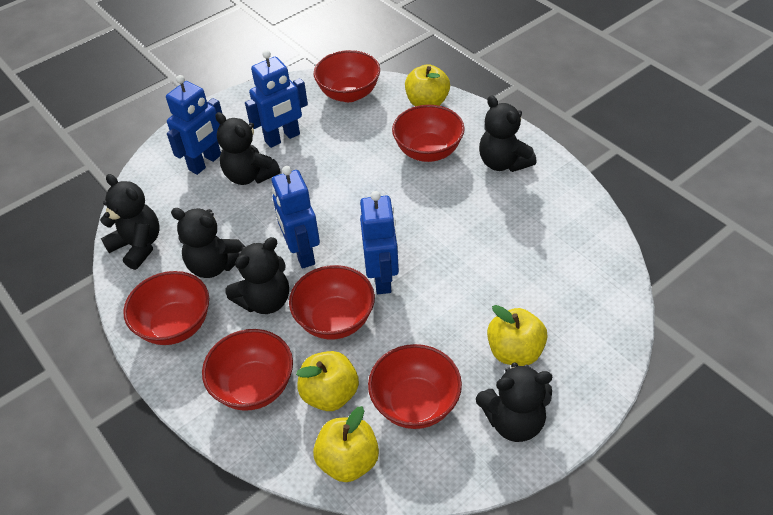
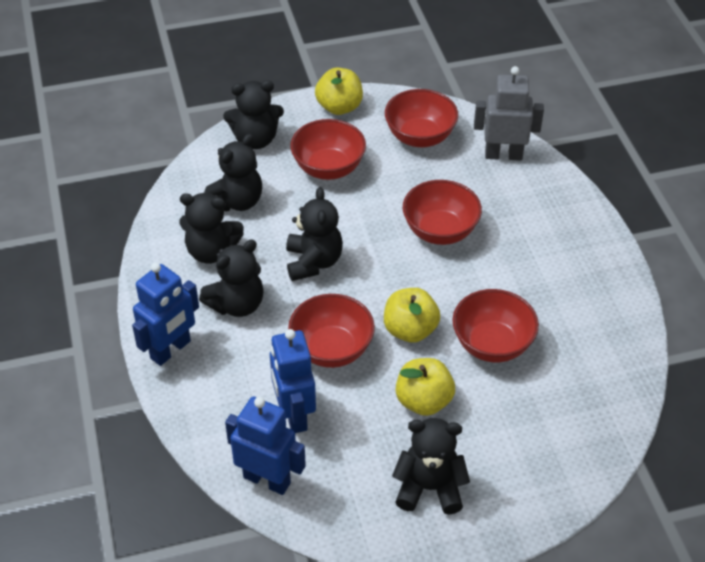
blue robot: 4 -> 3
grey robot: 0 -> 1
red bowl: 6 -> 5
yellow apple: 4 -> 3

